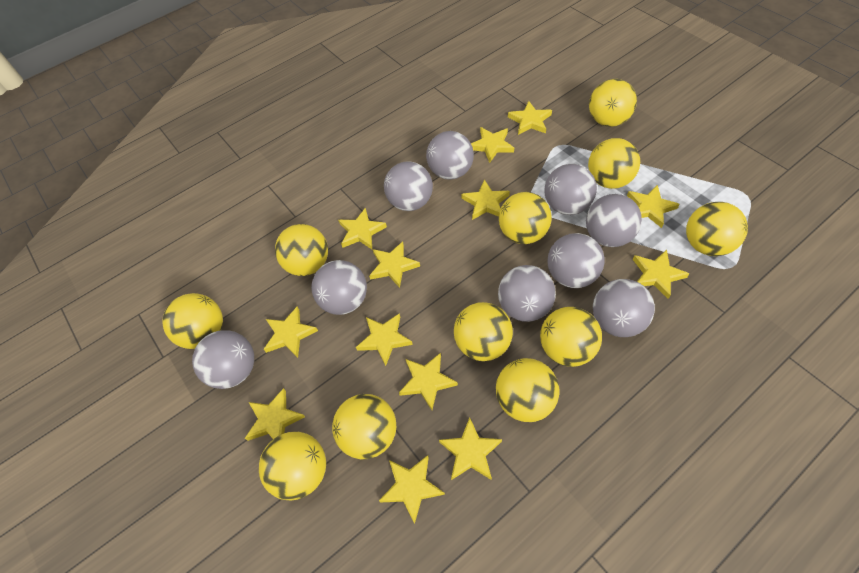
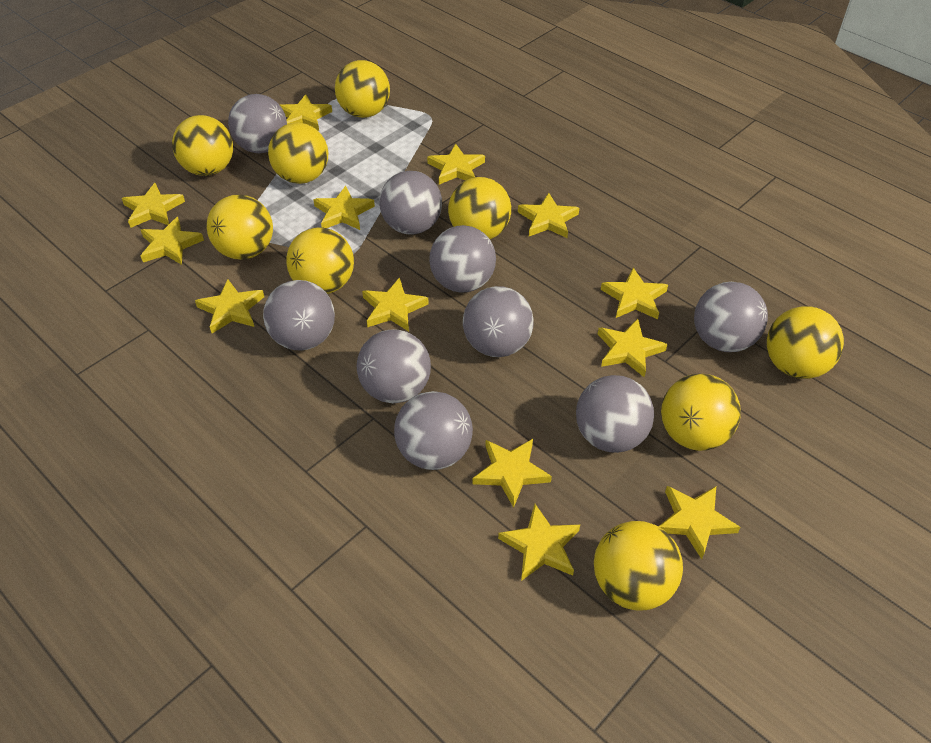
yellow ball: 11 -> 9

